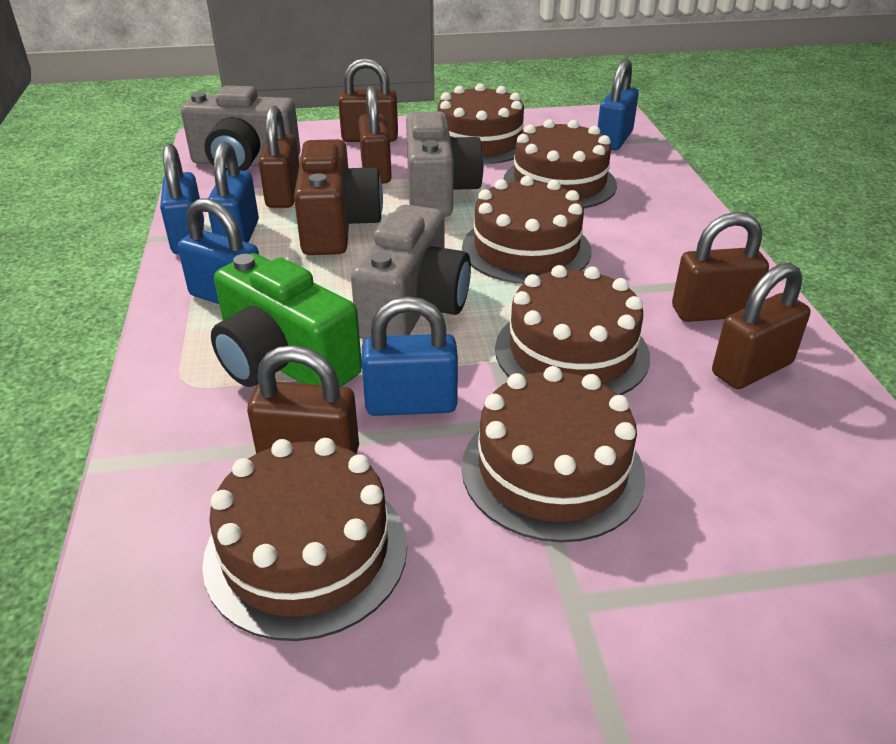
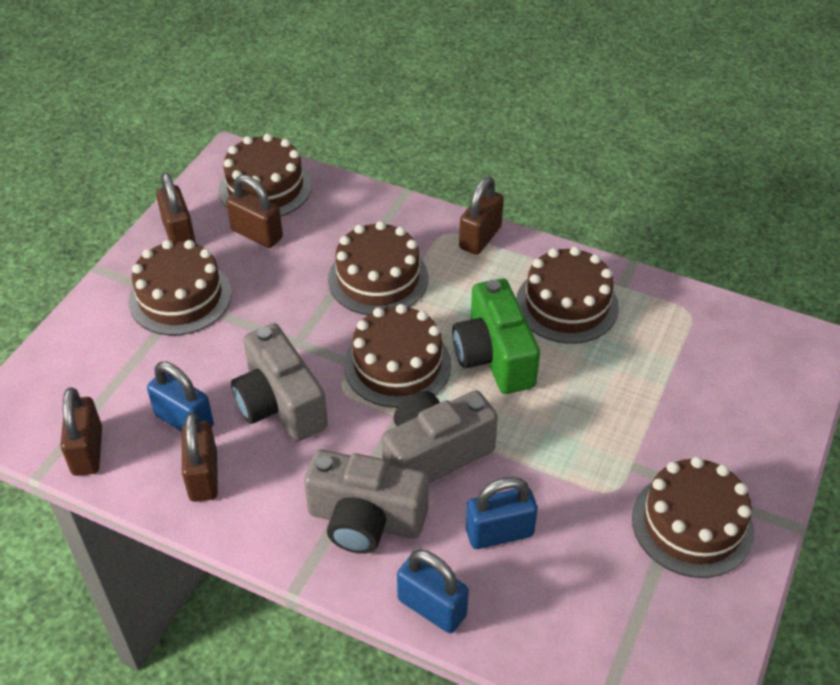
blue padlock: 5 -> 3
brown camera: 1 -> 0
brown padlock: 6 -> 5

